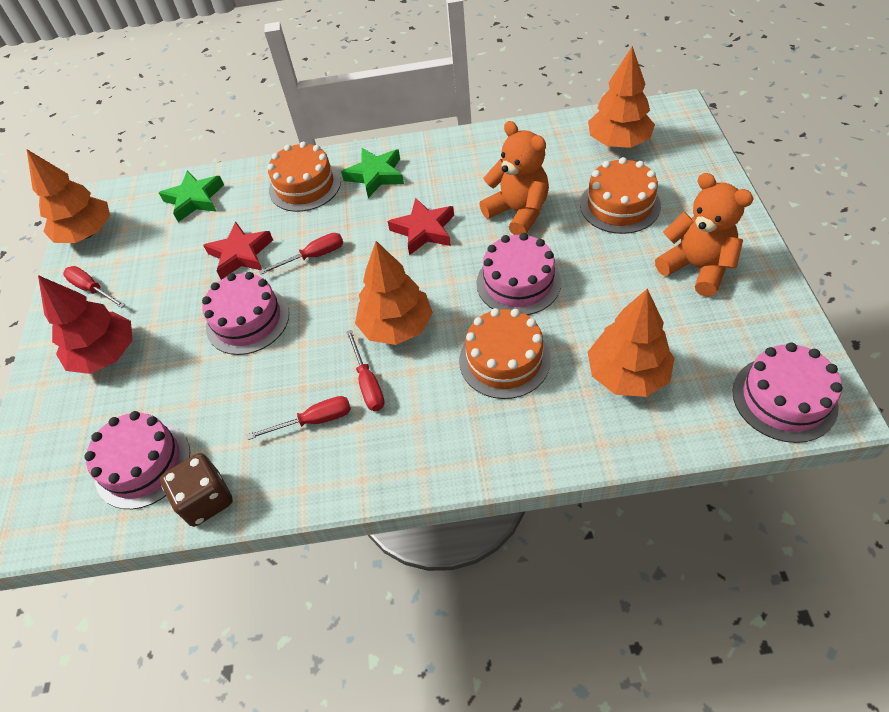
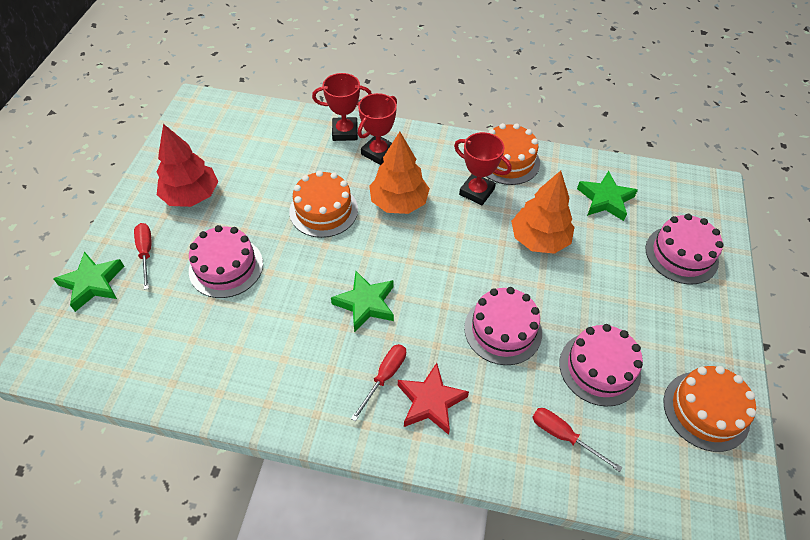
brown dice: 1 -> 0
green star: 2 -> 3
orange teddy bear: 2 -> 0
orange tree: 4 -> 2
red screwdriver: 4 -> 3
red star: 2 -> 1
red trophy: 0 -> 3

